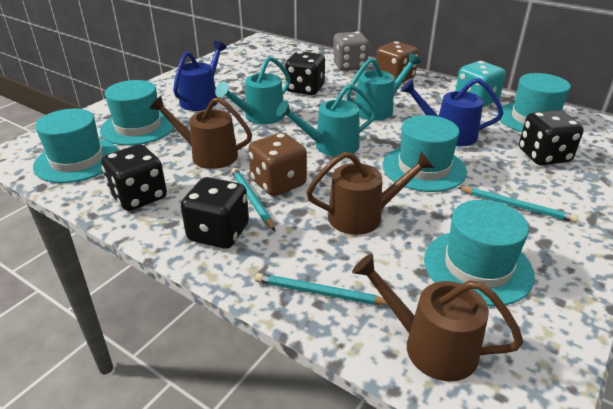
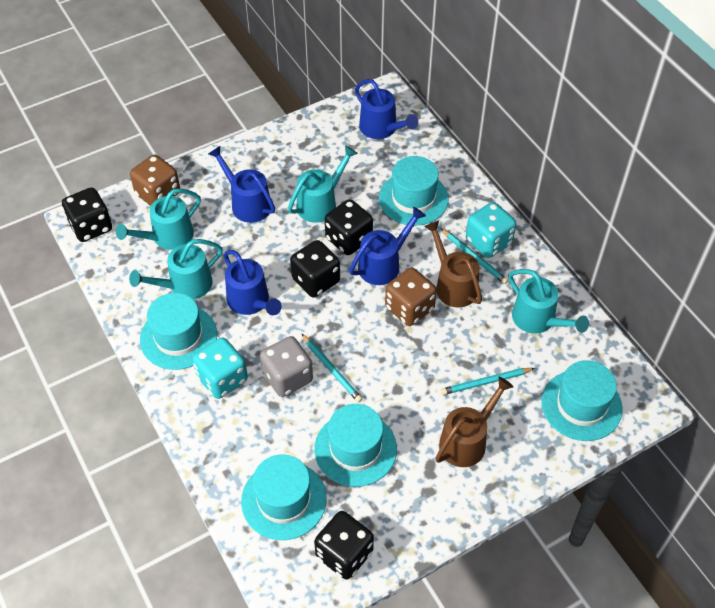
blue watering can: 2 -> 4
brown watering can: 3 -> 2
turquoise dice: 1 -> 2
turquoise watering can: 3 -> 4

